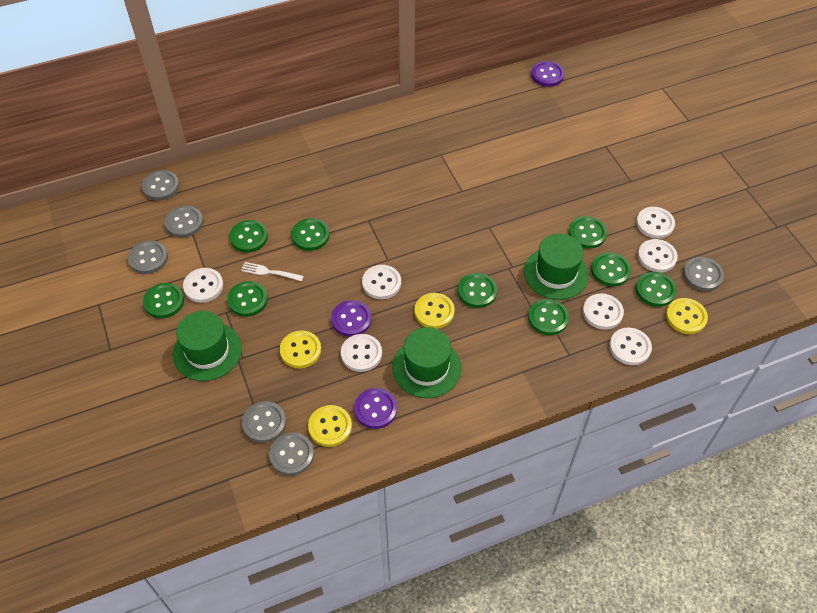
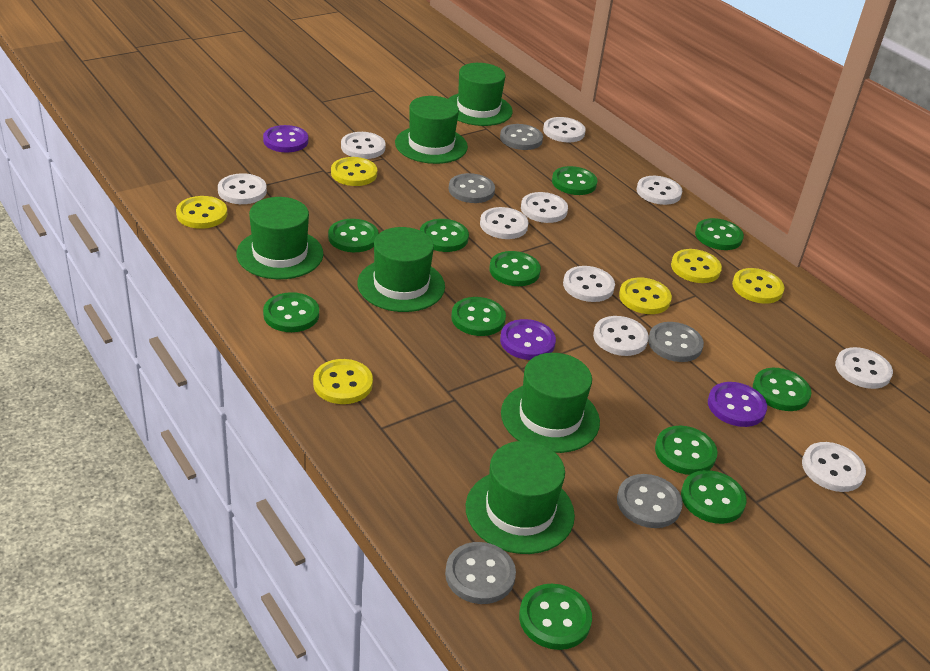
green button: 9 -> 11
green hat: 3 -> 6
grey button: 6 -> 5
white button: 7 -> 10
white fork: 1 -> 0
yellow button: 4 -> 6

